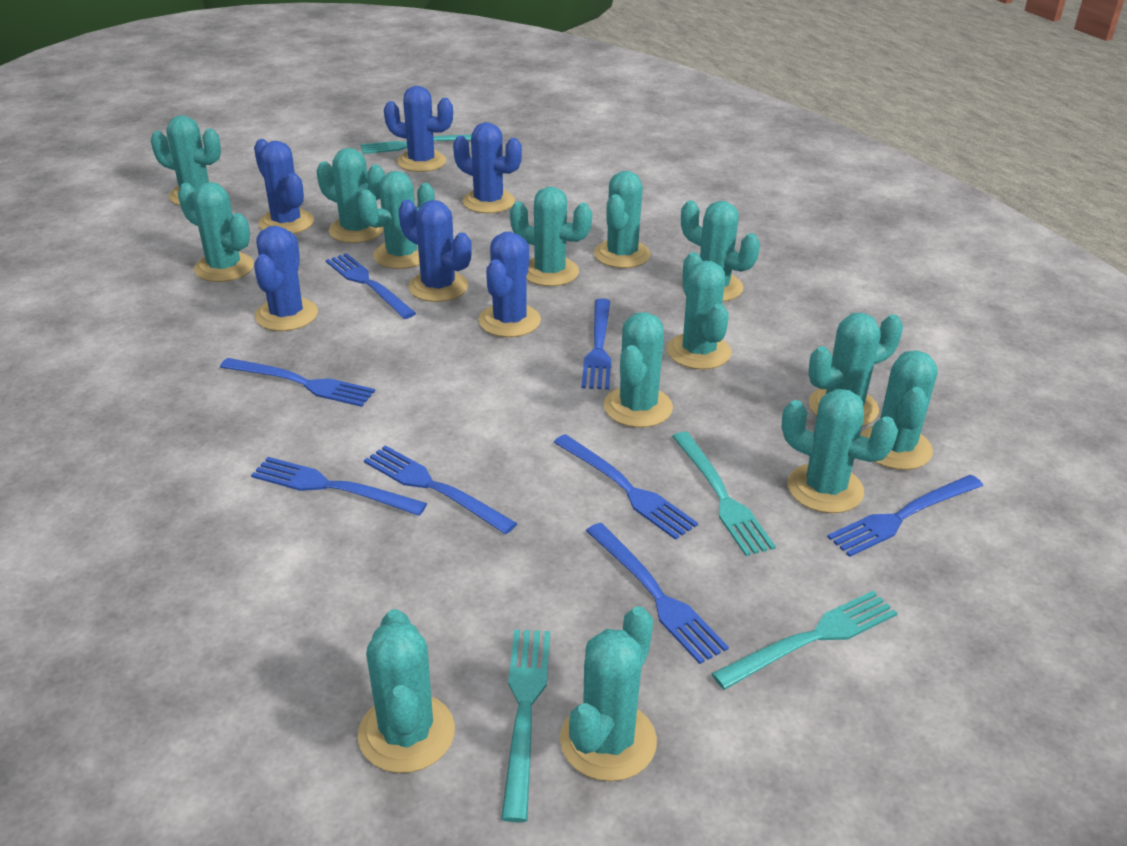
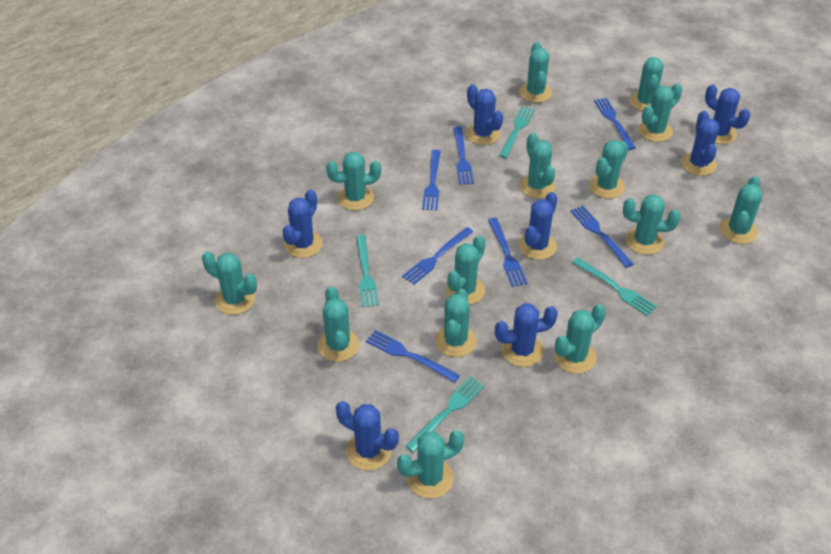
blue cactus: 6 -> 7
blue fork: 8 -> 7

